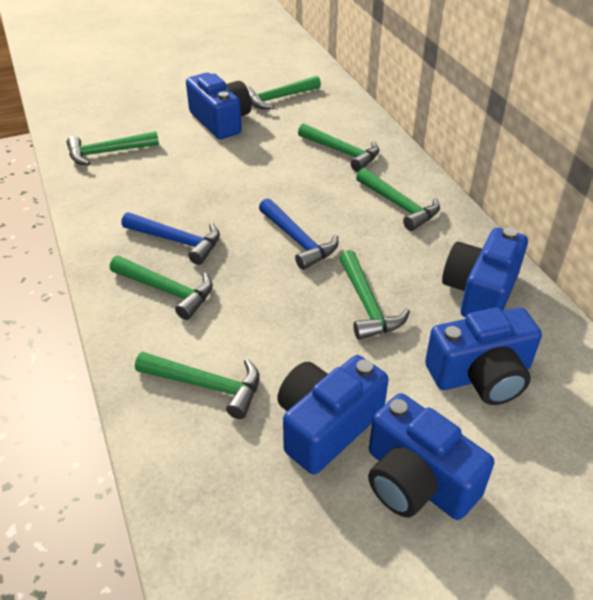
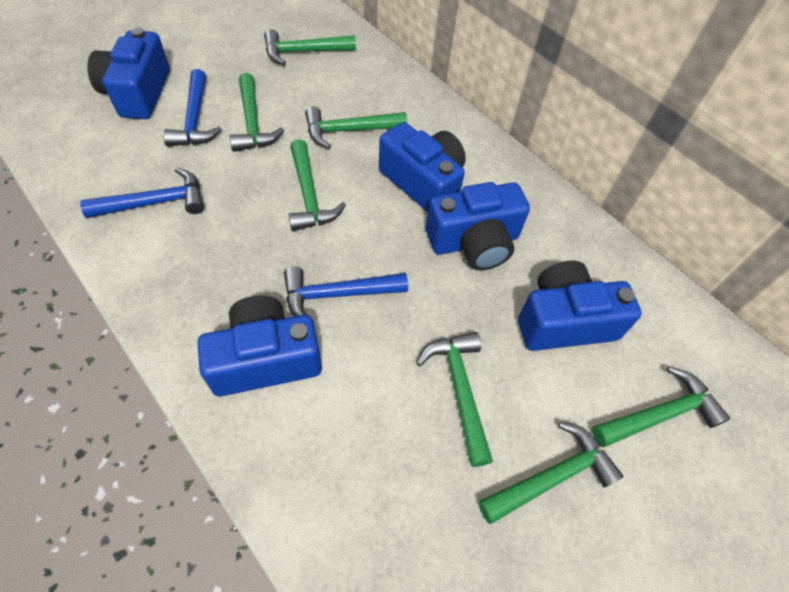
blue hammer: 2 -> 3

